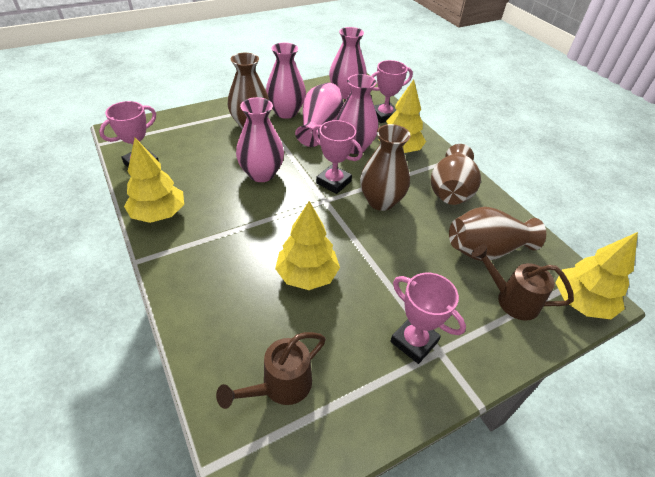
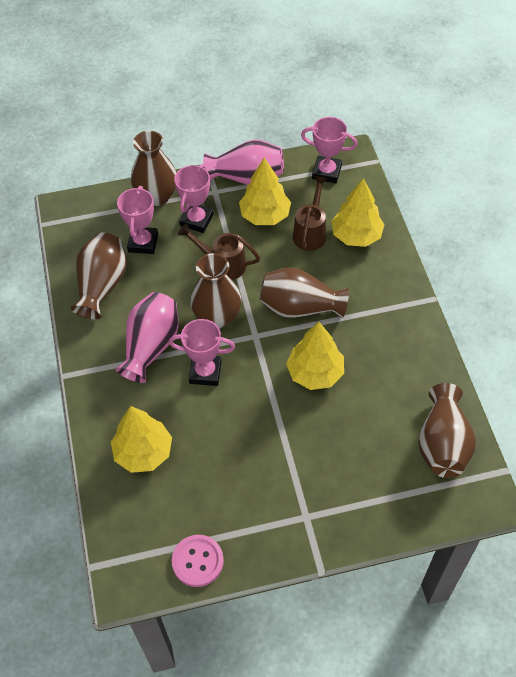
brown vase: 4 -> 5
pink button: 0 -> 1
pink vase: 5 -> 2

